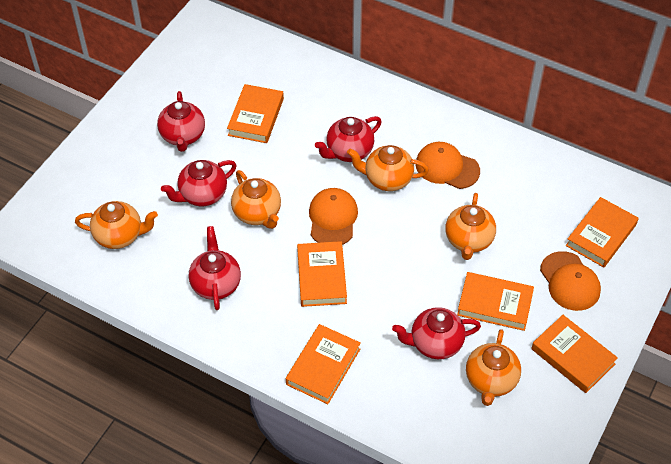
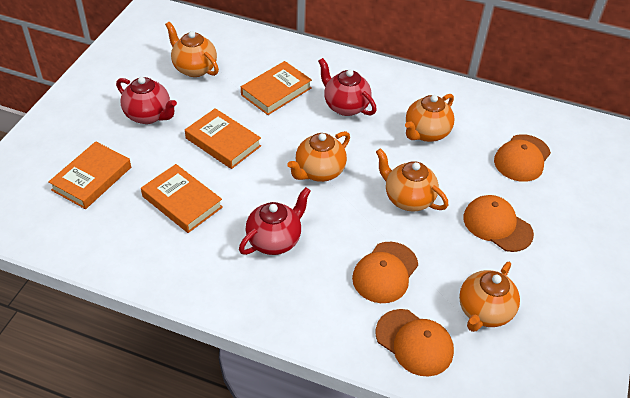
orange book: 6 -> 4
orange cap: 3 -> 4
red teapot: 5 -> 3

